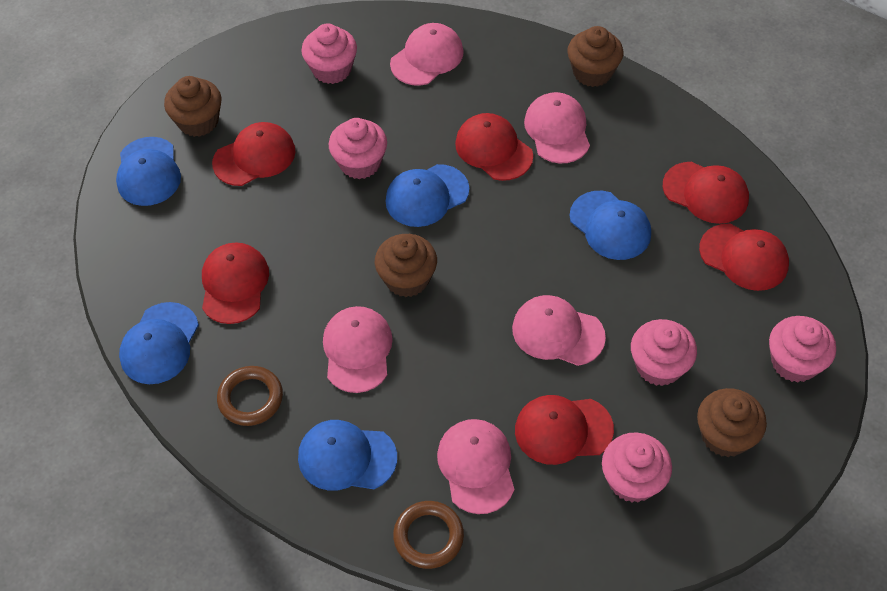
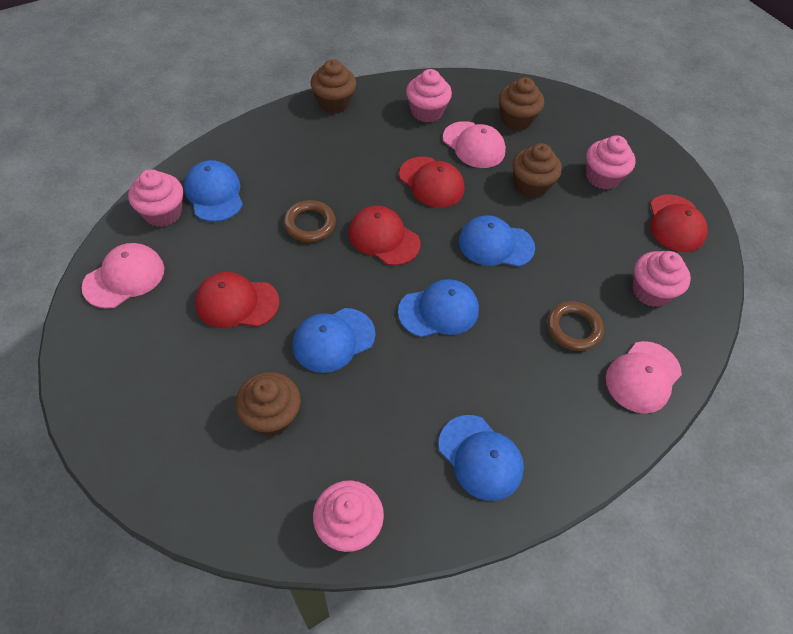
pink cap: 5 -> 3
red cap: 6 -> 4

